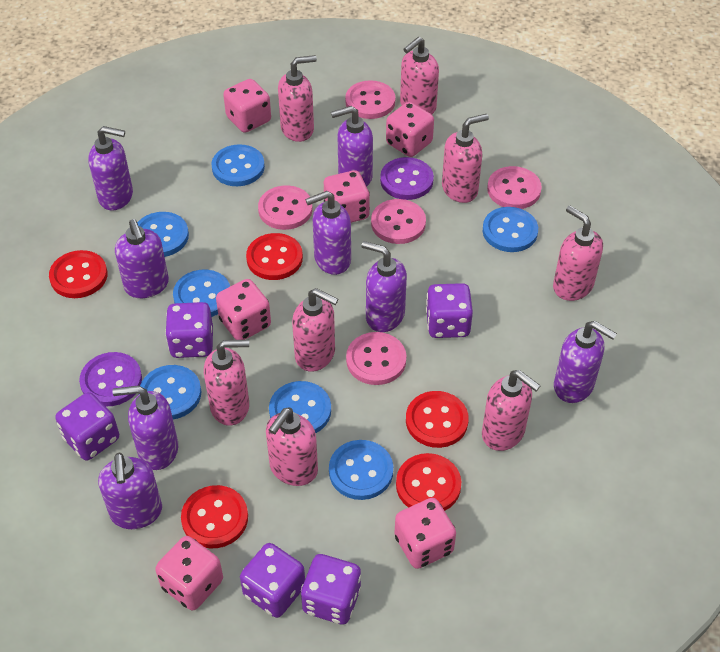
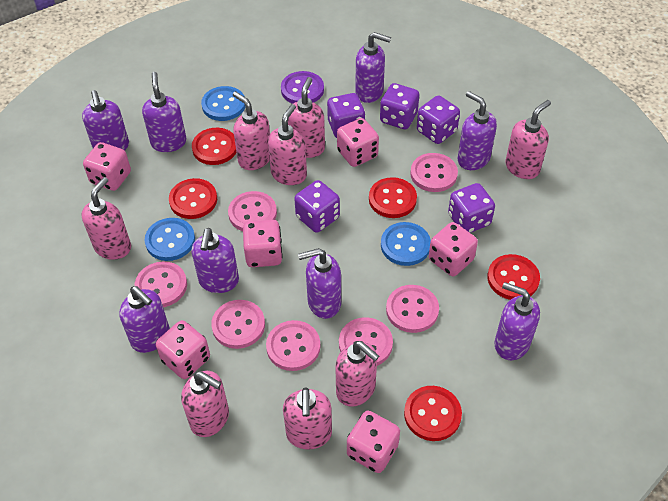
blue button: 7 -> 3
pink button: 5 -> 7
purple button: 2 -> 1

